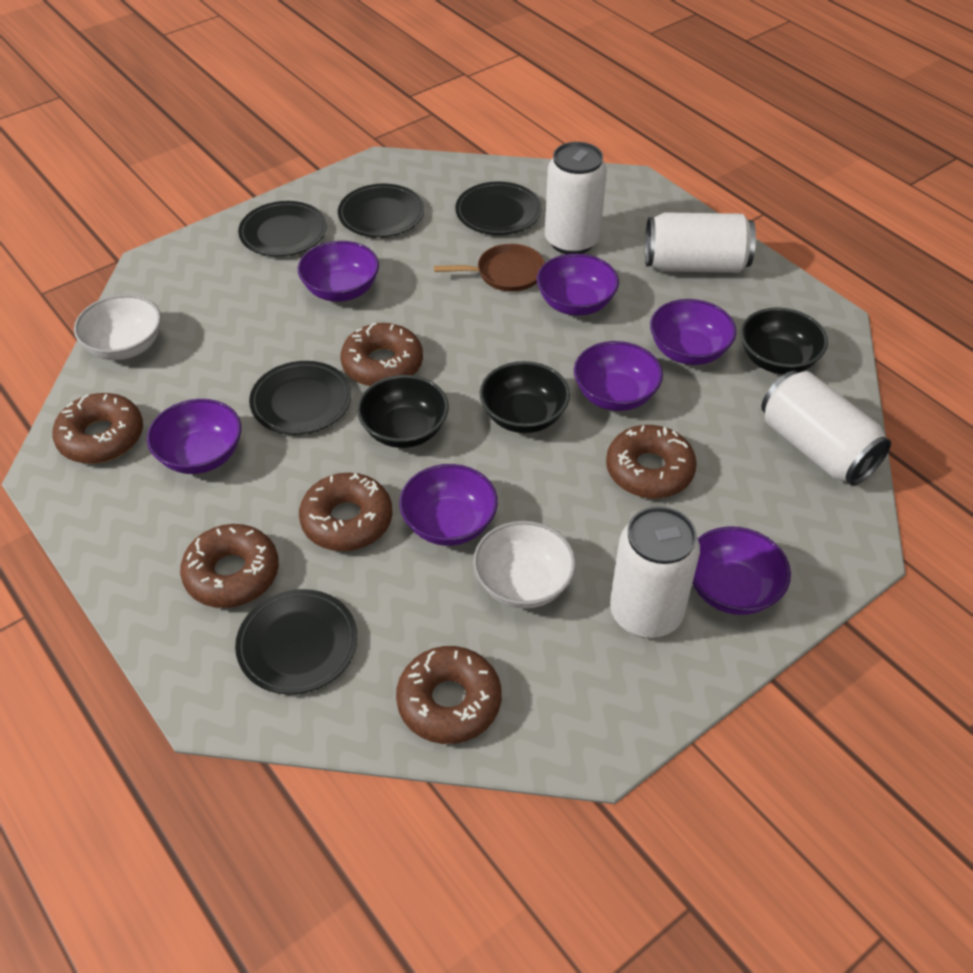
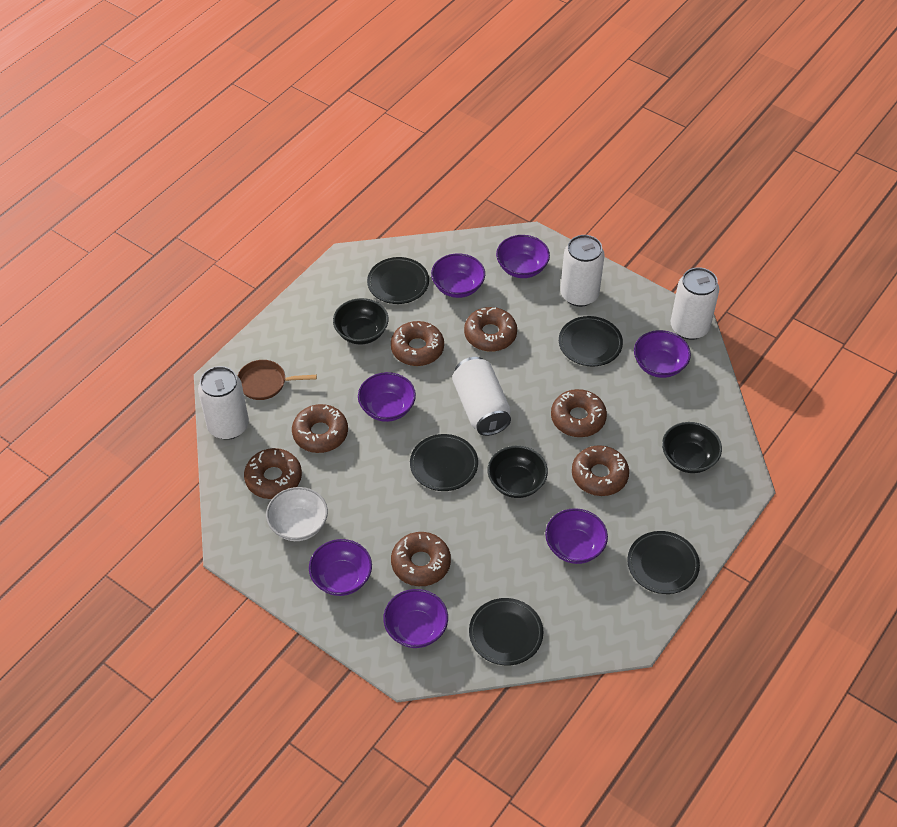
brown donut: 6 -> 7
white bowl: 2 -> 1

